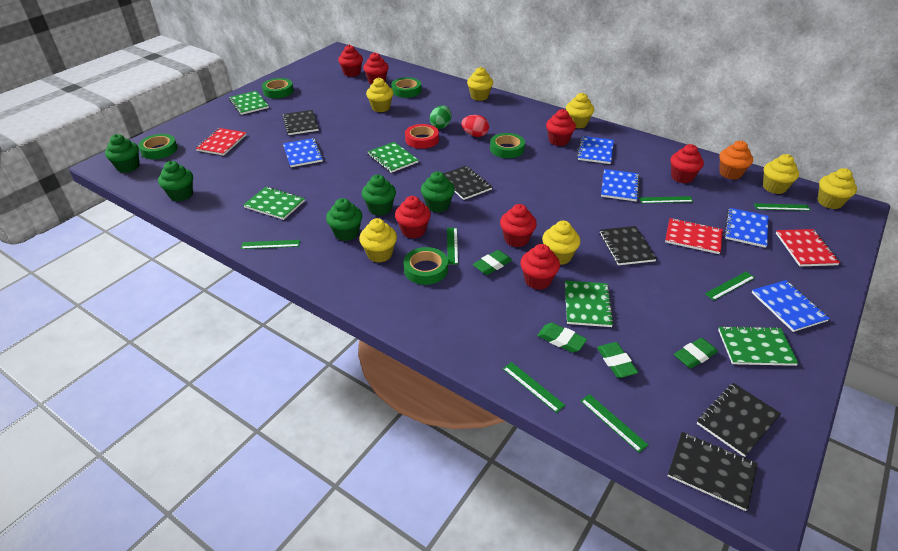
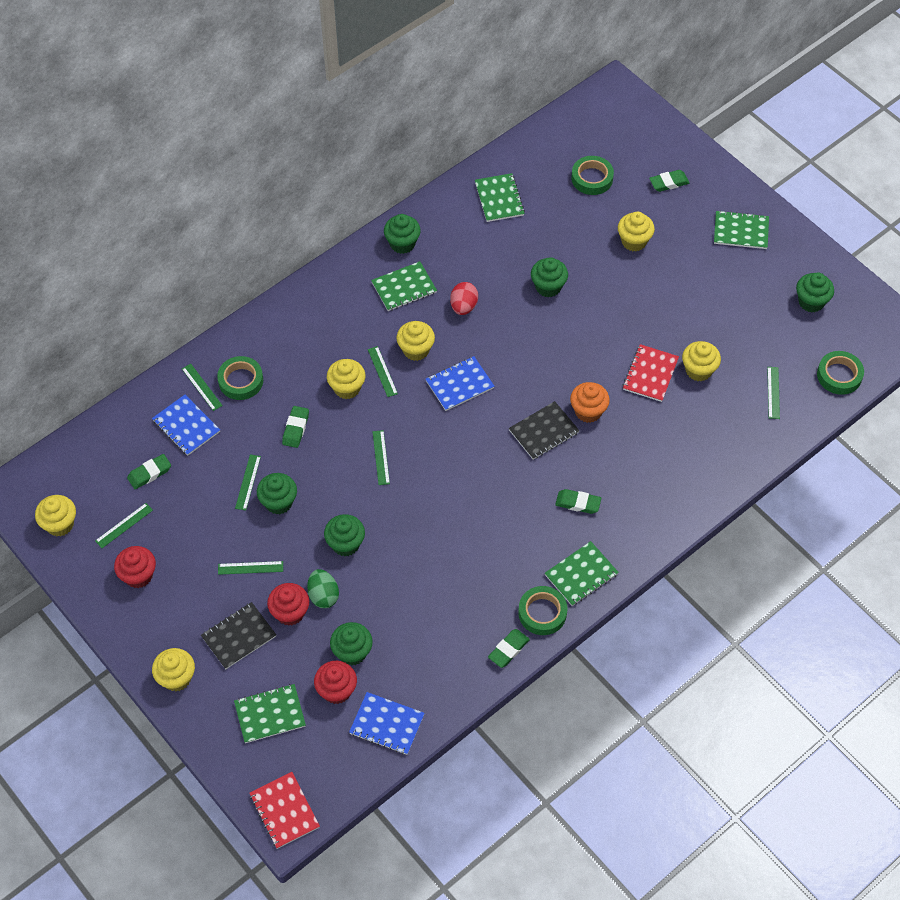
black notebook: 5 -> 2
blue notebook: 5 -> 3
green cupcake: 5 -> 6
green eraser: 4 -> 5
green tape: 5 -> 4
red cupcake: 7 -> 3
red notebook: 3 -> 2
red tape: 1 -> 0
yellow cupcake: 7 -> 6

